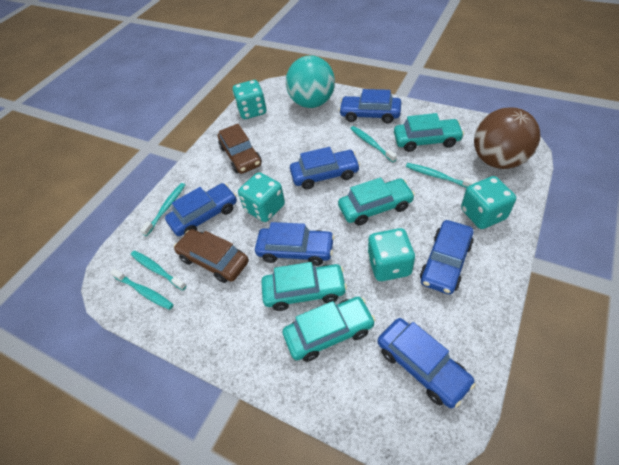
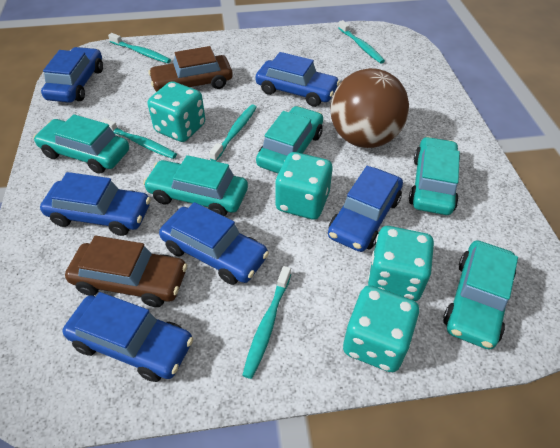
turquoise ball: 1 -> 0
turquoise car: 4 -> 5

